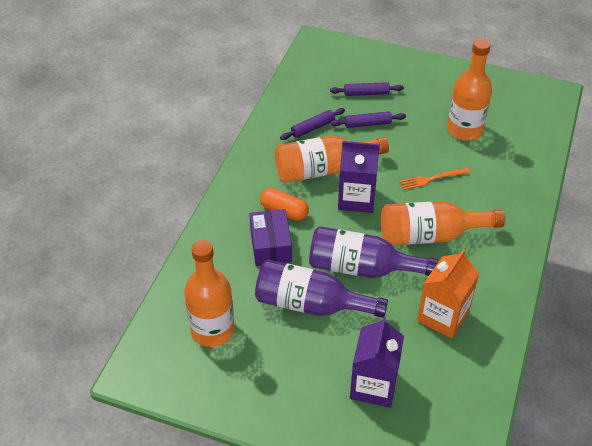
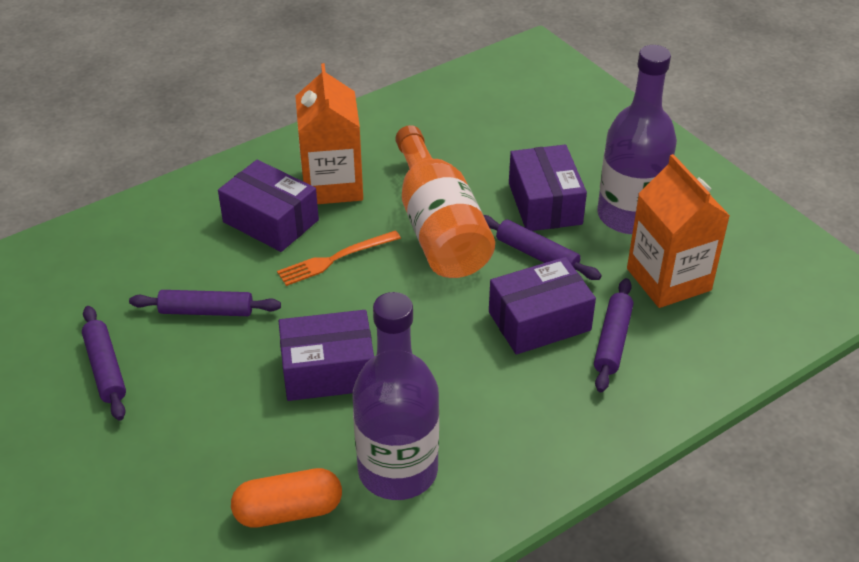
orange bottle: 4 -> 1
orange carton: 1 -> 2
purple box: 1 -> 4
purple carton: 2 -> 0
purple rolling pin: 3 -> 4

